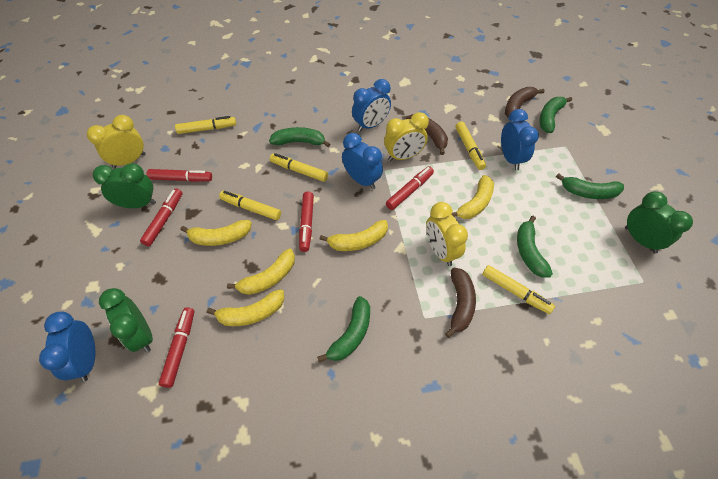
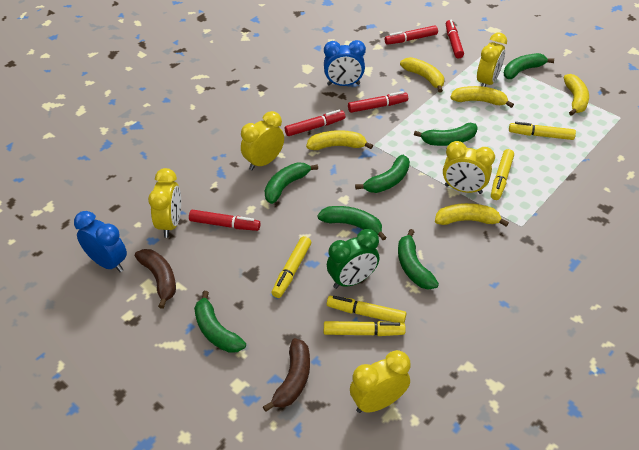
blue clock: 4 -> 2
brown banana: 3 -> 2
green banana: 5 -> 7
green clock: 3 -> 1
yellow clock: 3 -> 5

